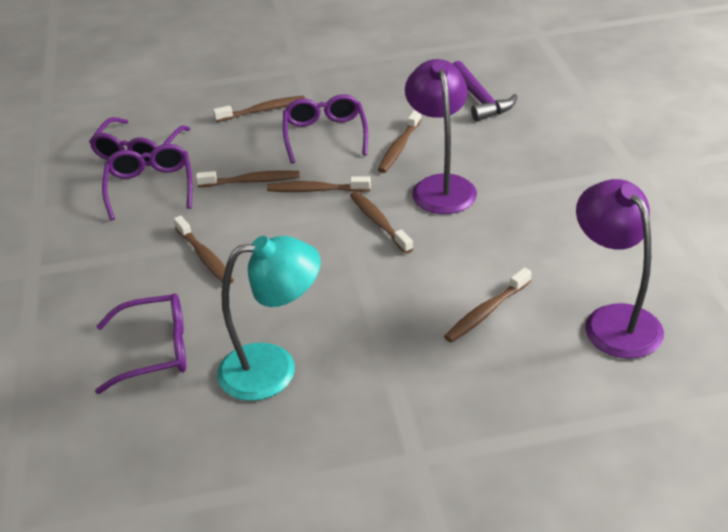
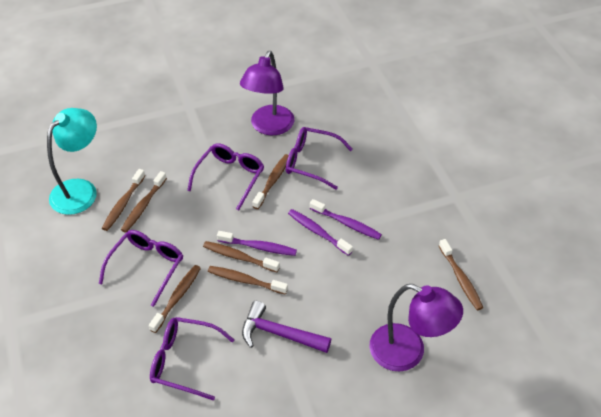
purple toothbrush: 0 -> 3

